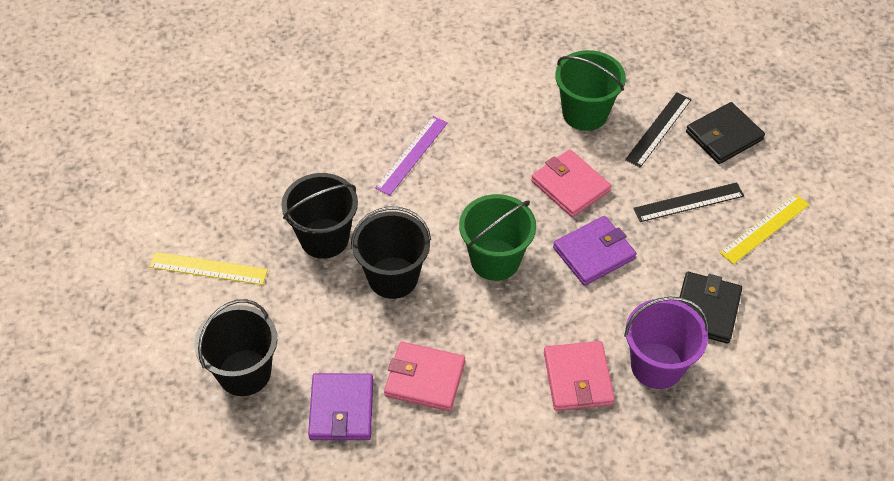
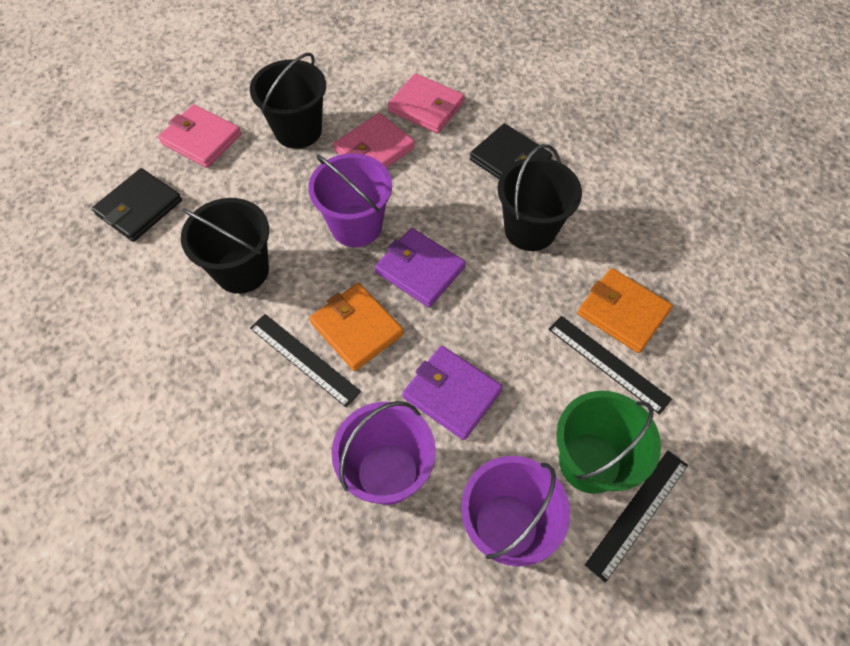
black ruler: 2 -> 3
green bucket: 2 -> 1
orange wallet: 0 -> 2
purple bucket: 1 -> 3
purple ruler: 1 -> 0
yellow ruler: 2 -> 0

